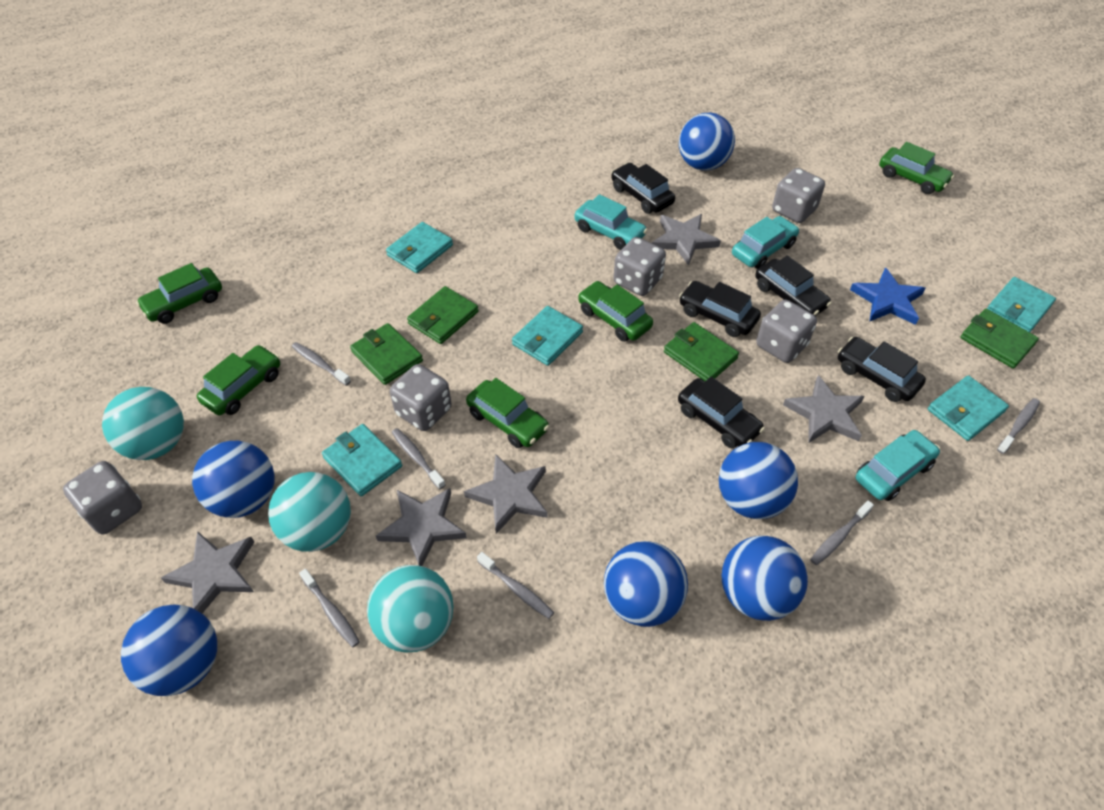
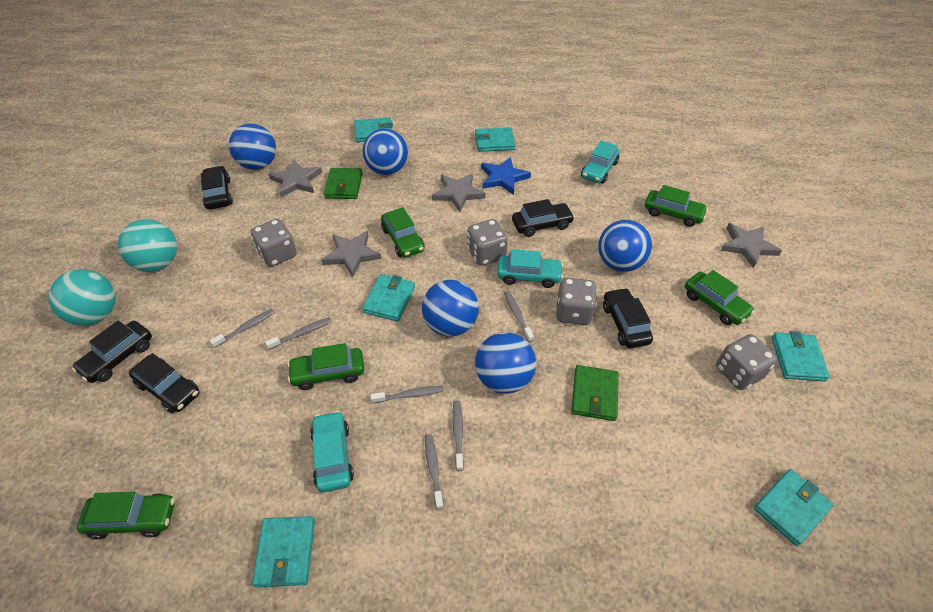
blue ball: 6 -> 5
green wallet: 4 -> 2
grey dice: 5 -> 4
grey star: 5 -> 4
turquoise ball: 3 -> 2
turquoise wallet: 5 -> 6

